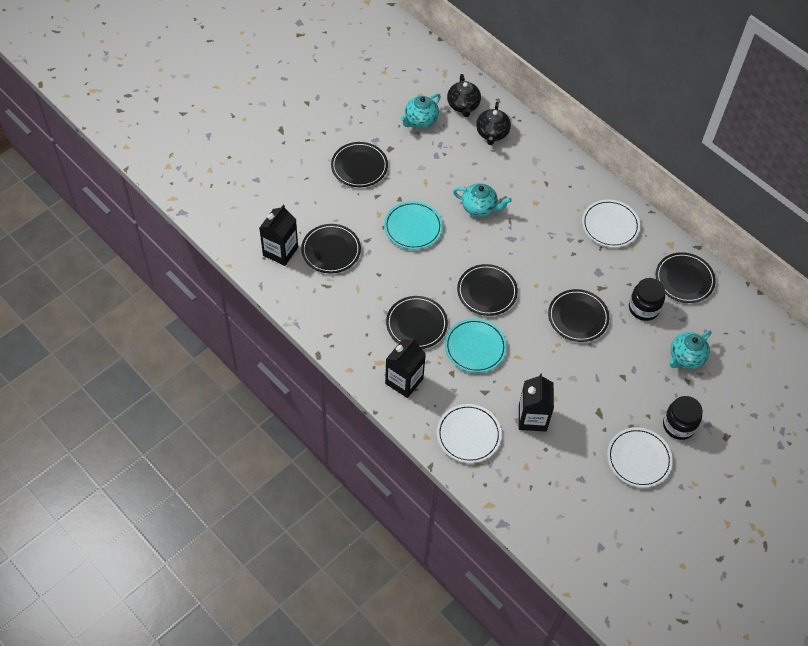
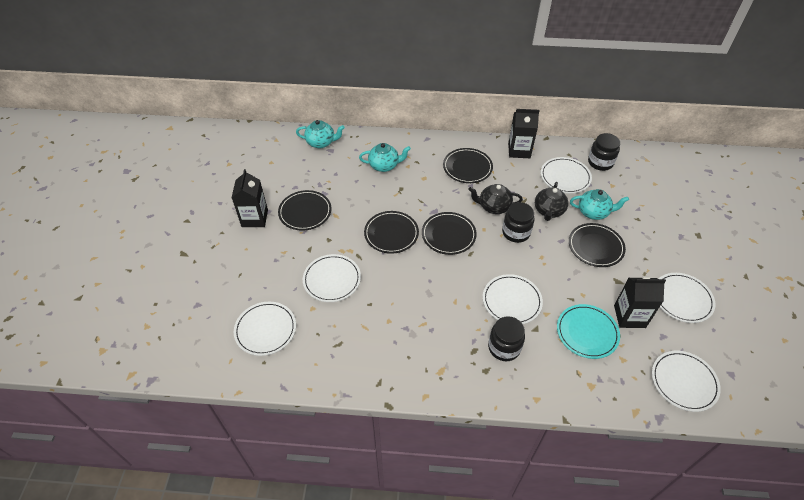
black jar: 2 -> 3
black plate: 6 -> 5
turquoise plate: 2 -> 1
white plate: 3 -> 6

